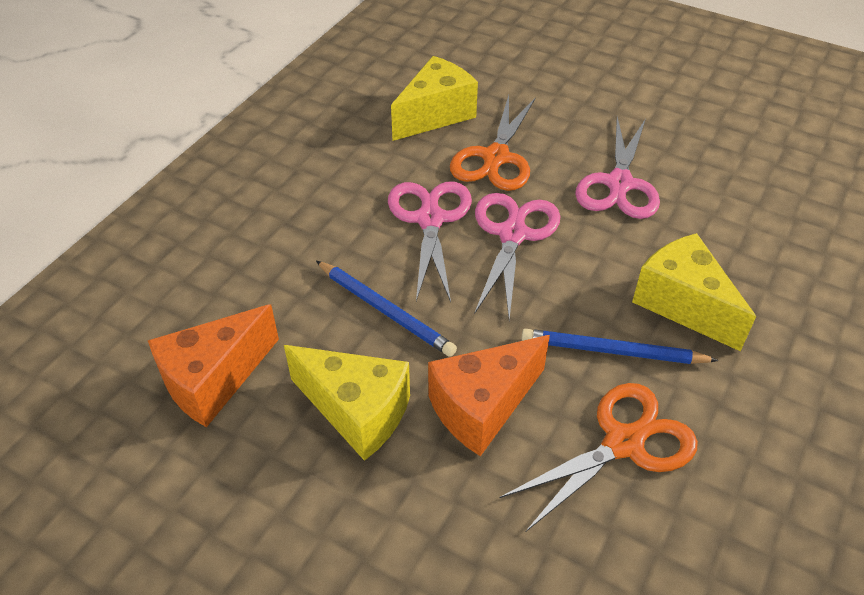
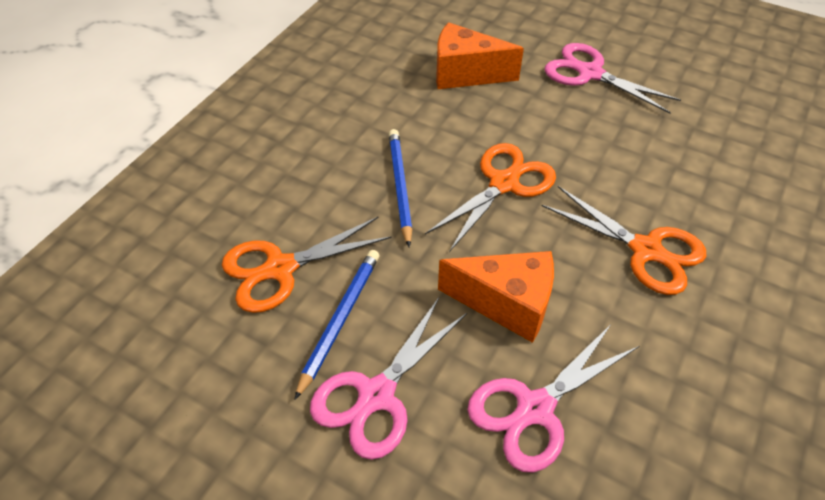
orange scissors: 2 -> 3
yellow cheese: 3 -> 0

